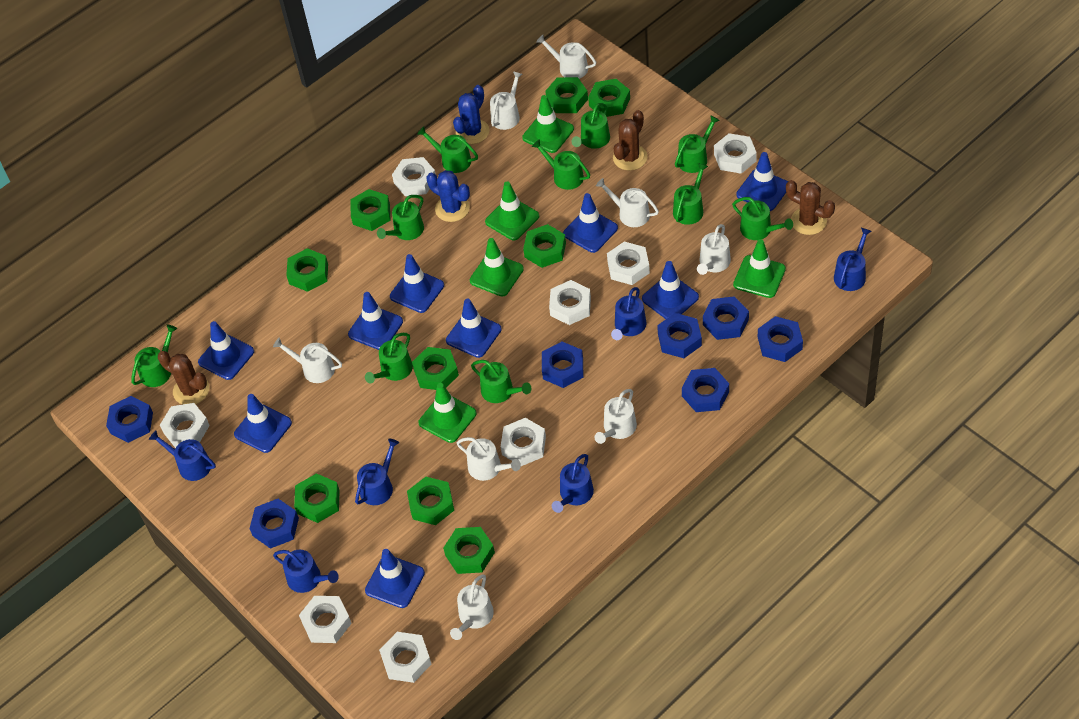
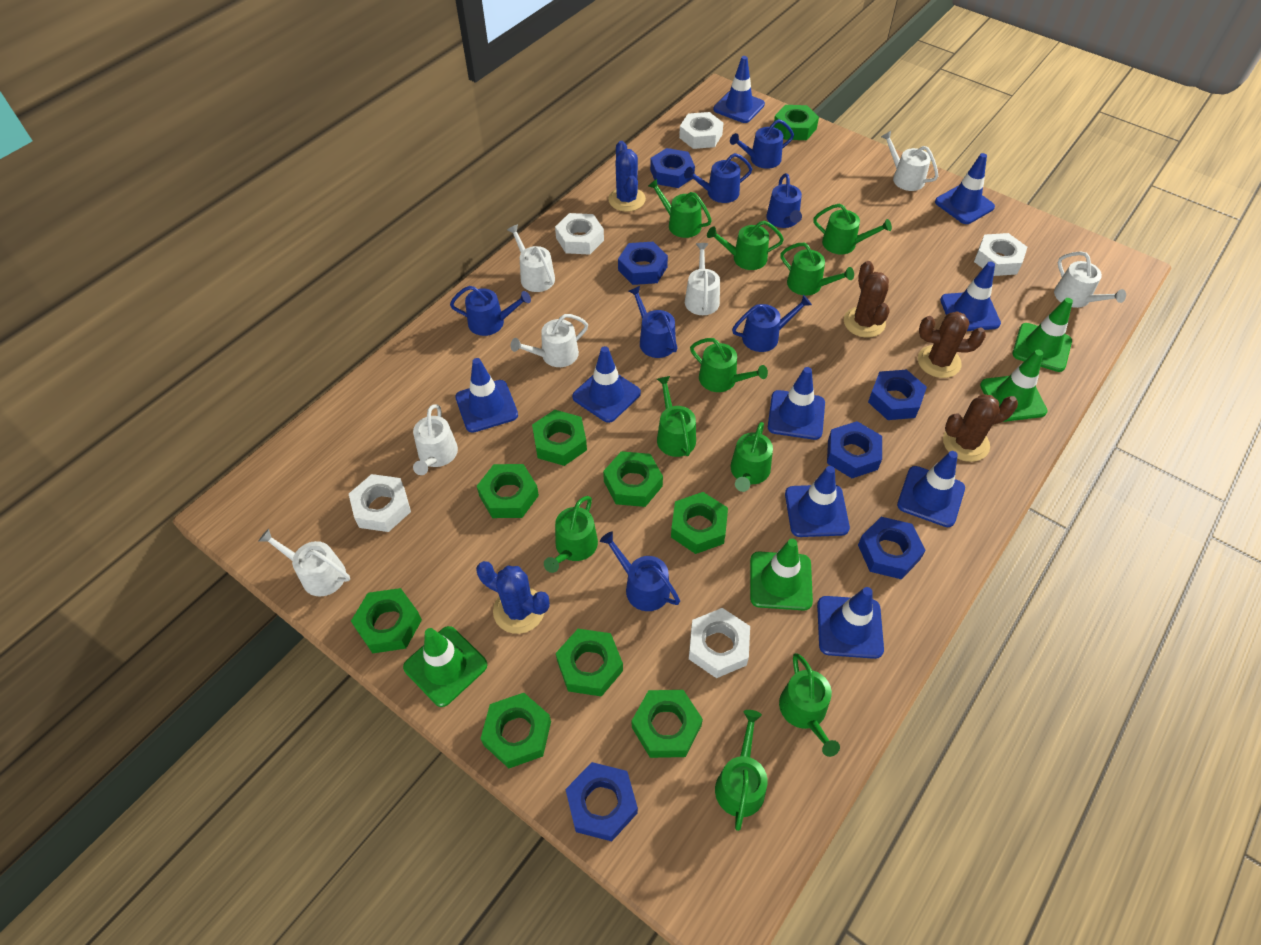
blue nut: 7 -> 6
blue watering can: 6 -> 7
green traffic cone: 5 -> 4
white nut: 8 -> 5
white watering can: 8 -> 7

